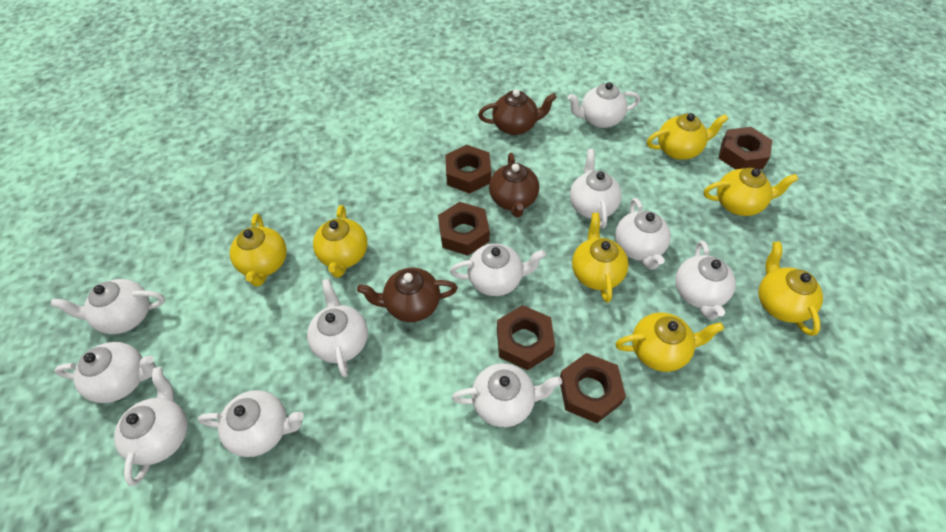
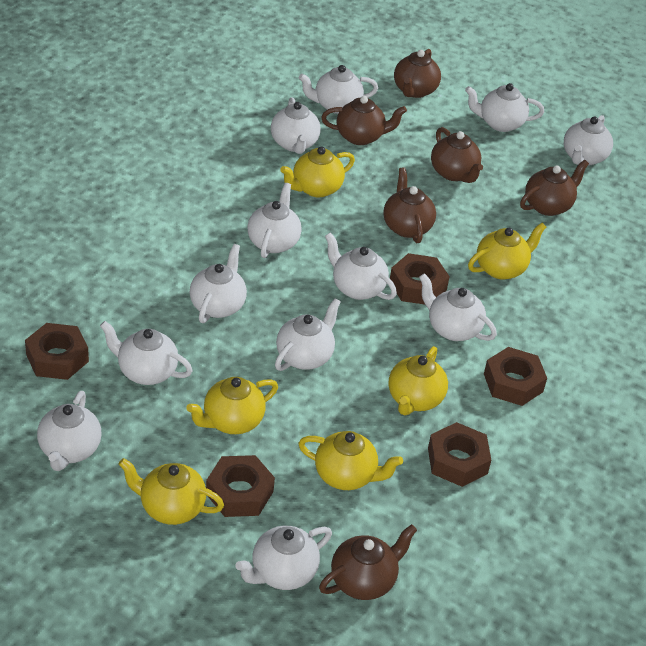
brown teapot: 3 -> 6
white teapot: 11 -> 12
yellow teapot: 7 -> 6

